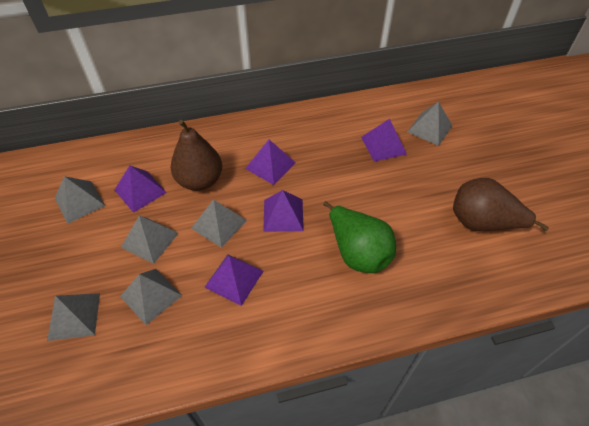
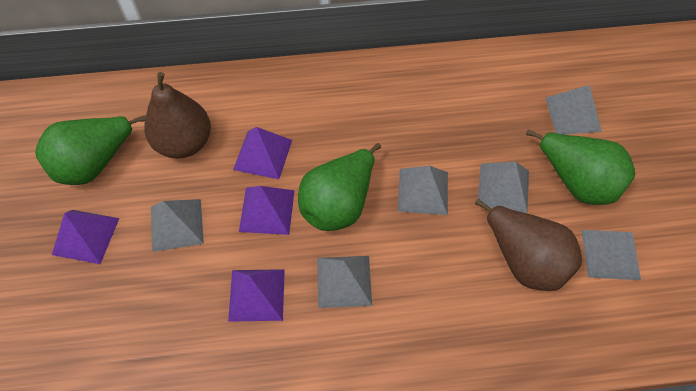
green pear: 1 -> 3
purple pyramid: 5 -> 4

